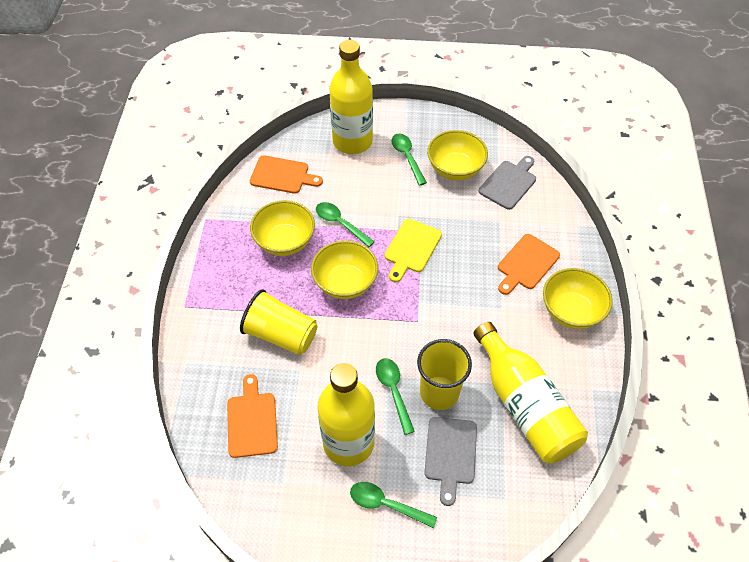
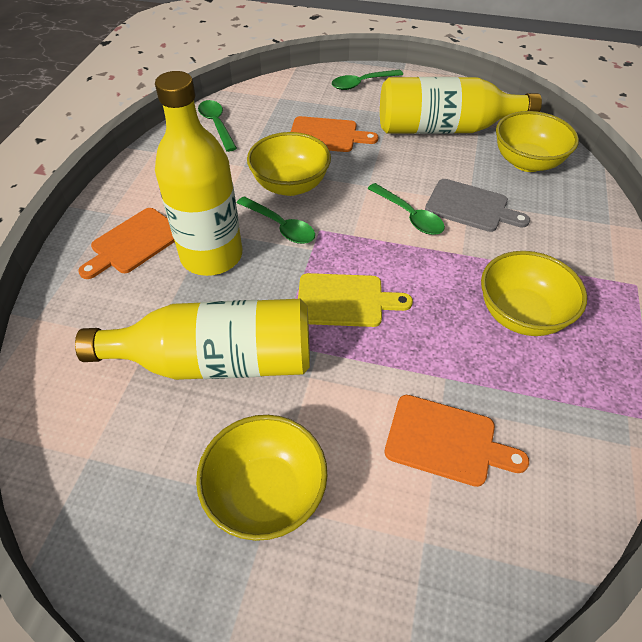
grey cutting board: 2 -> 1
yellow cup: 2 -> 0

